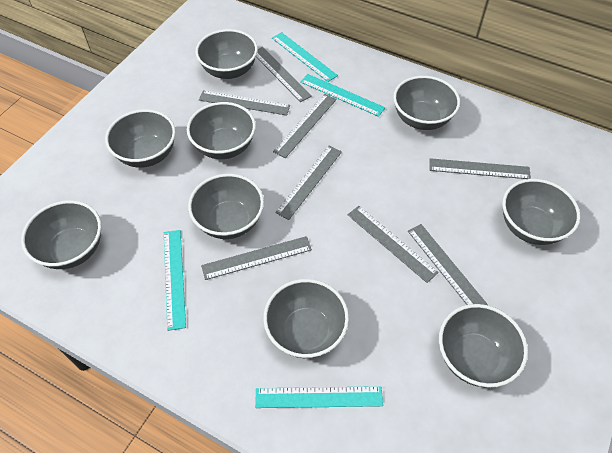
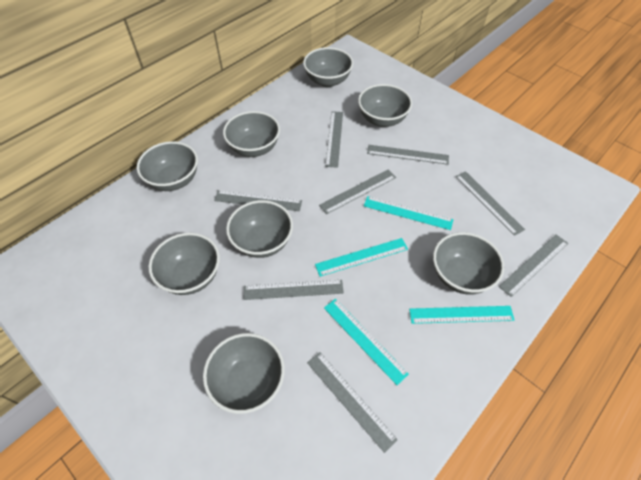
grey bowl: 9 -> 8

